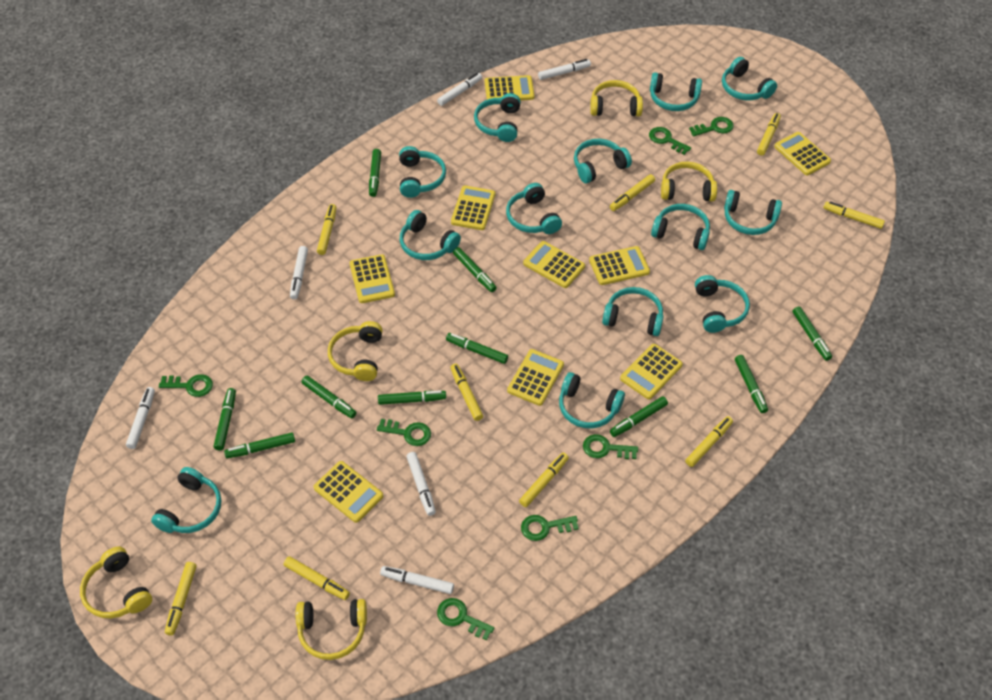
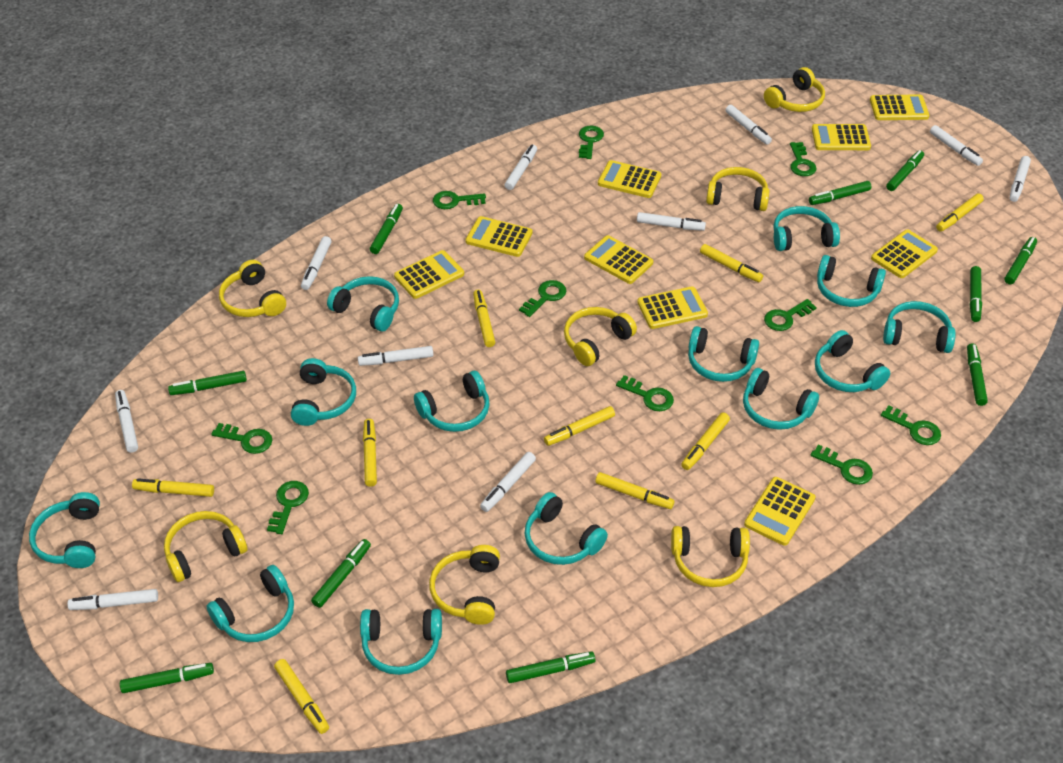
green key: 7 -> 10
white marker: 6 -> 10
yellow headphones: 5 -> 7

